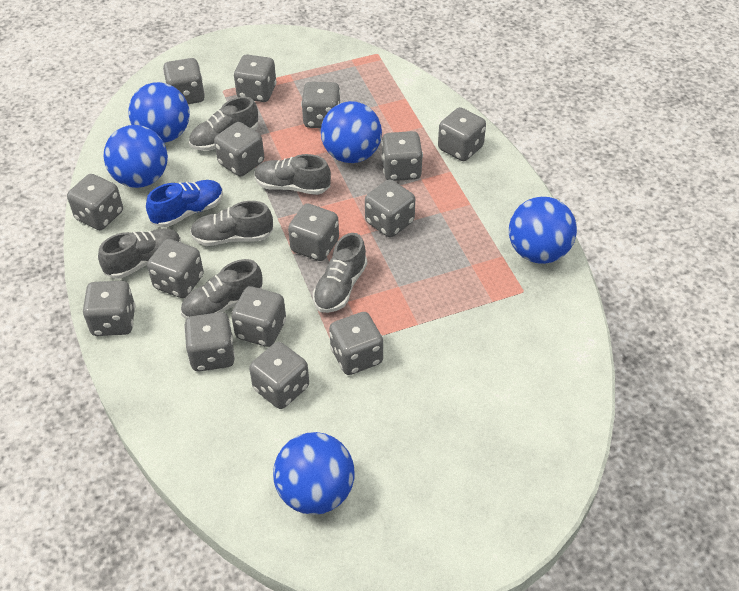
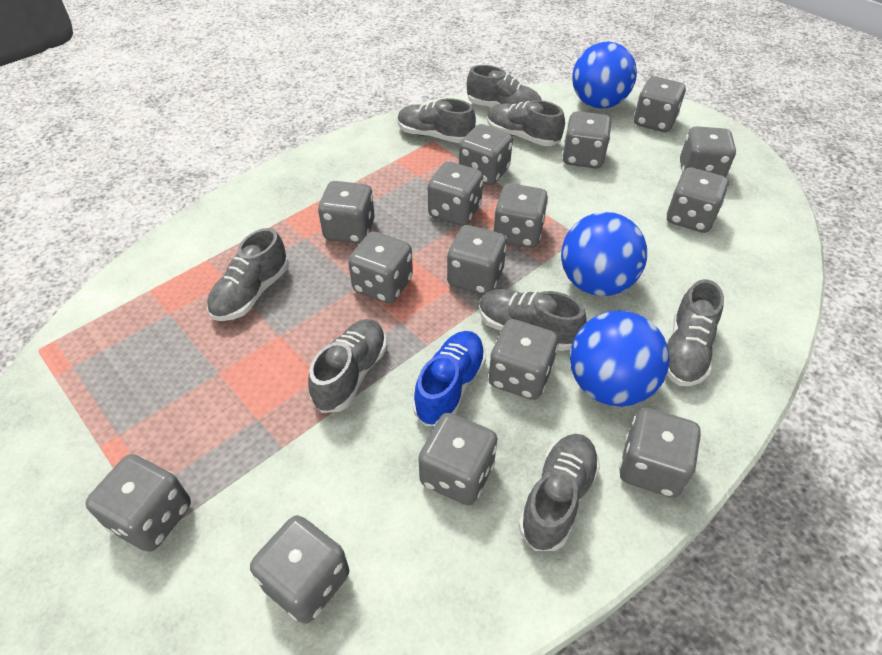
blue ball: 5 -> 3
grey shoe: 6 -> 8

